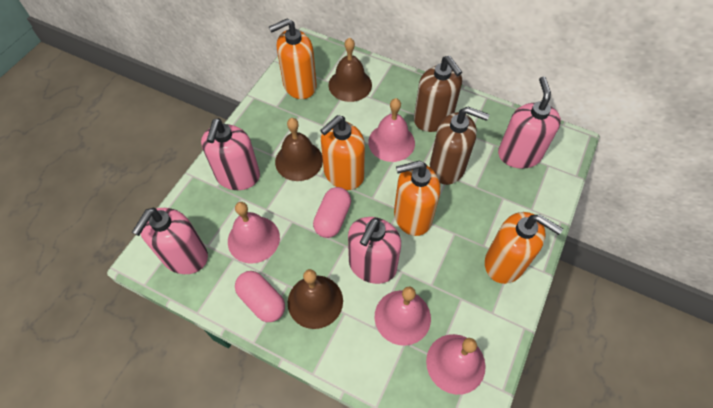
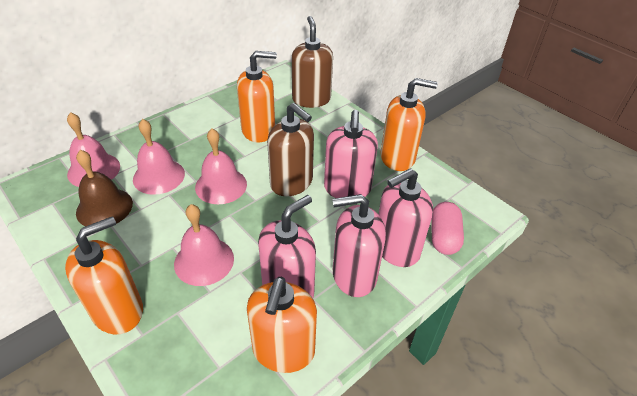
brown bell: 3 -> 1
pink capsule: 2 -> 1

